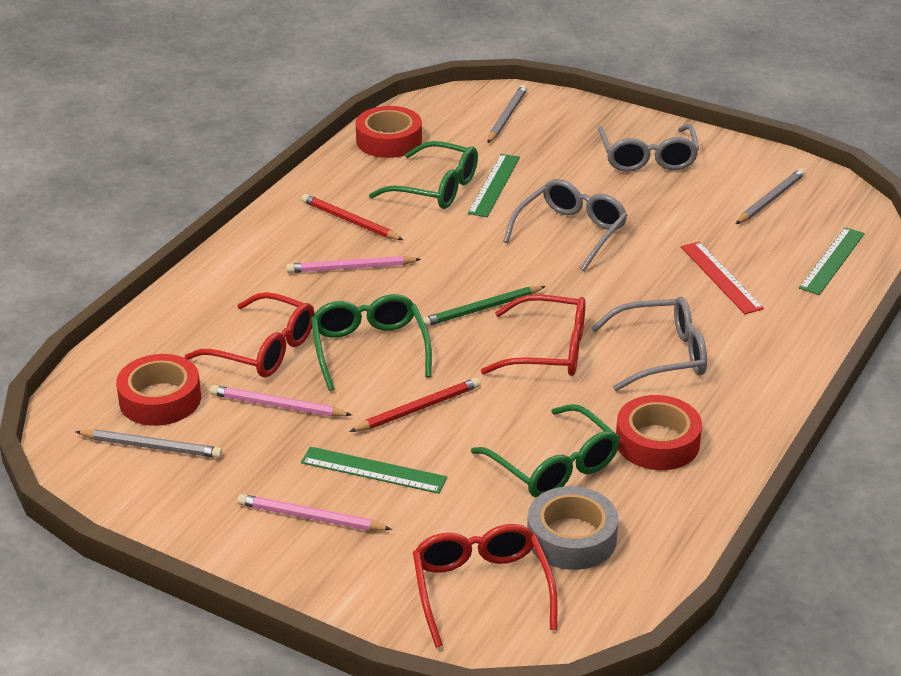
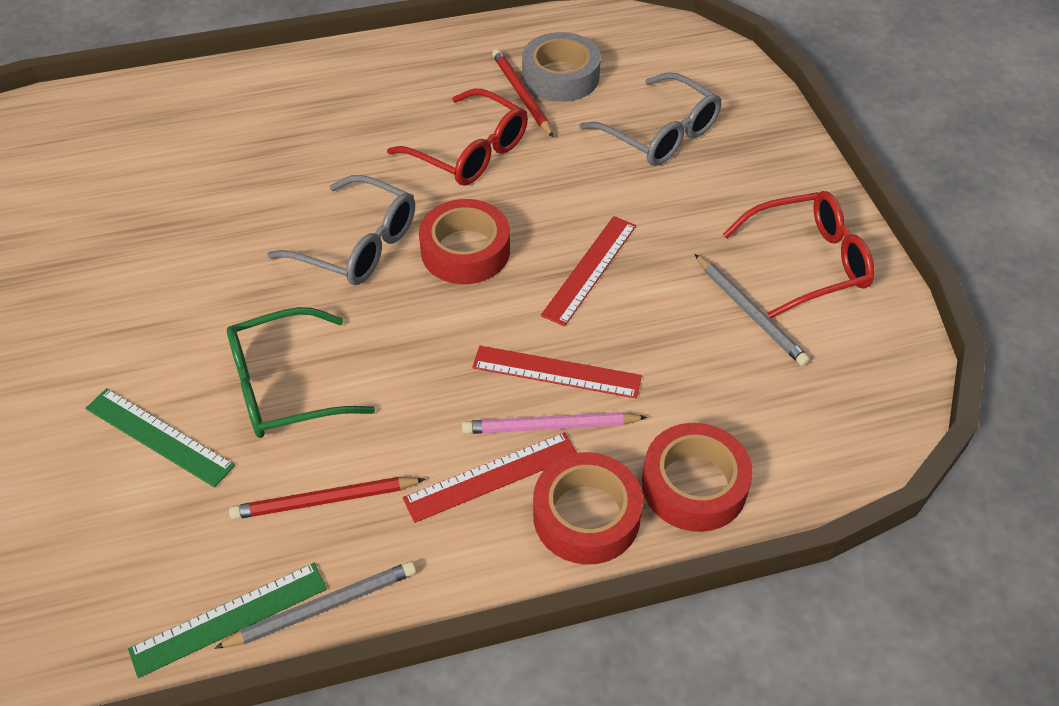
green glasses: 3 -> 1
green pencil: 1 -> 0
green ruler: 3 -> 2
grey glasses: 3 -> 2
grey pencil: 3 -> 2
pink pencil: 3 -> 1
red glasses: 3 -> 2
red ruler: 1 -> 3

